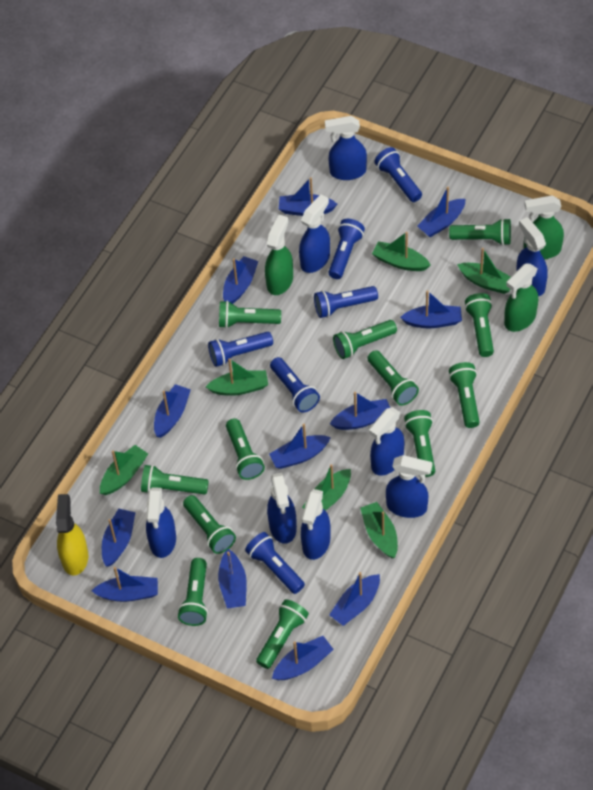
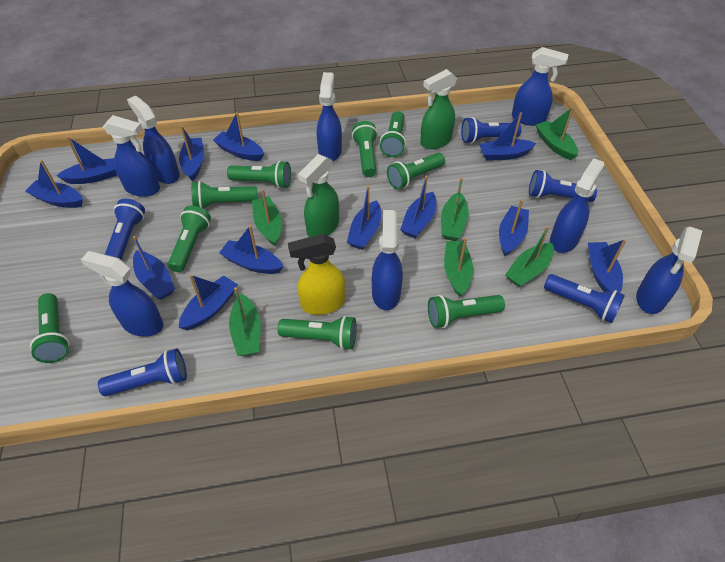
blue flashlight: 6 -> 5
green flashlight: 12 -> 9
green spray bottle: 3 -> 2

